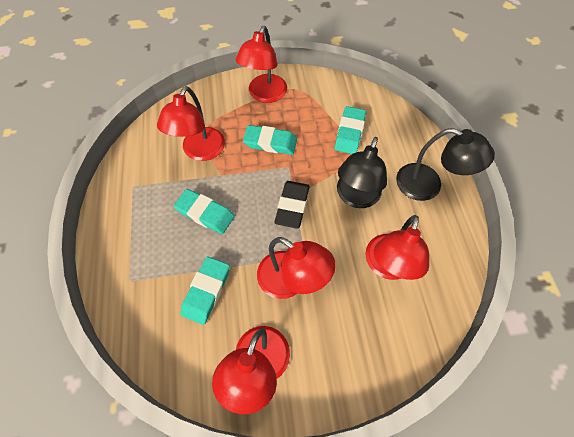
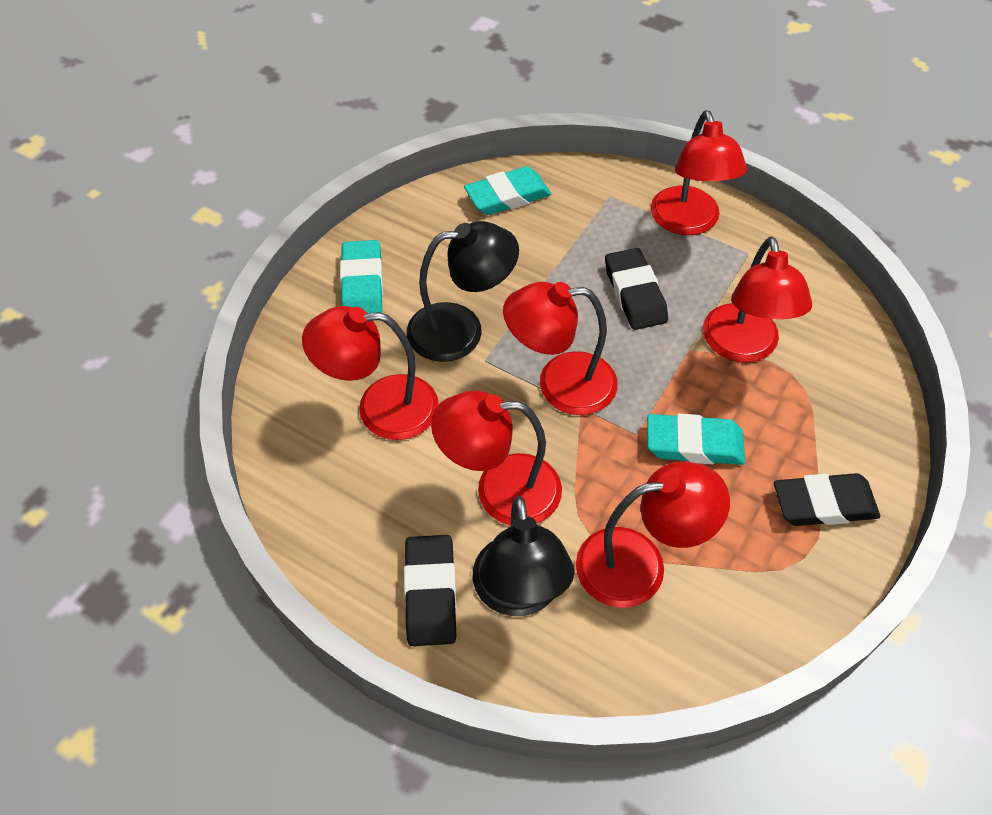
black eraser: 1 -> 3
red lamp: 5 -> 6
turquoise eraser: 4 -> 3

